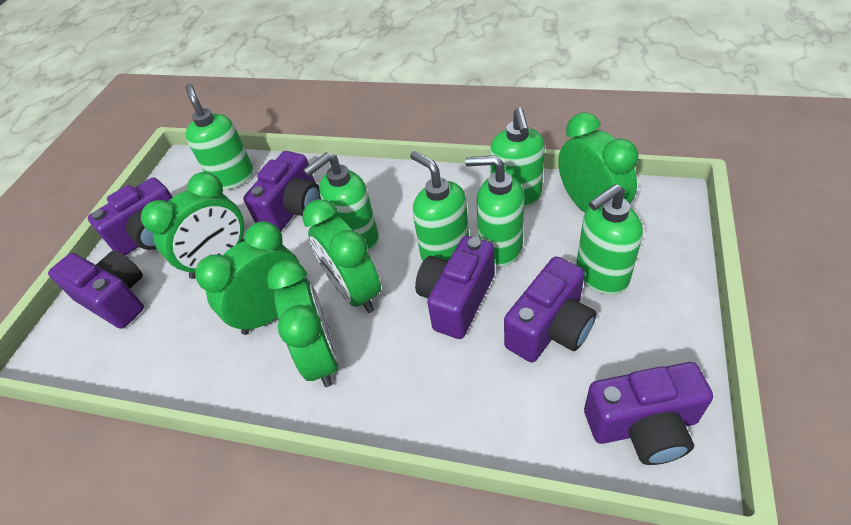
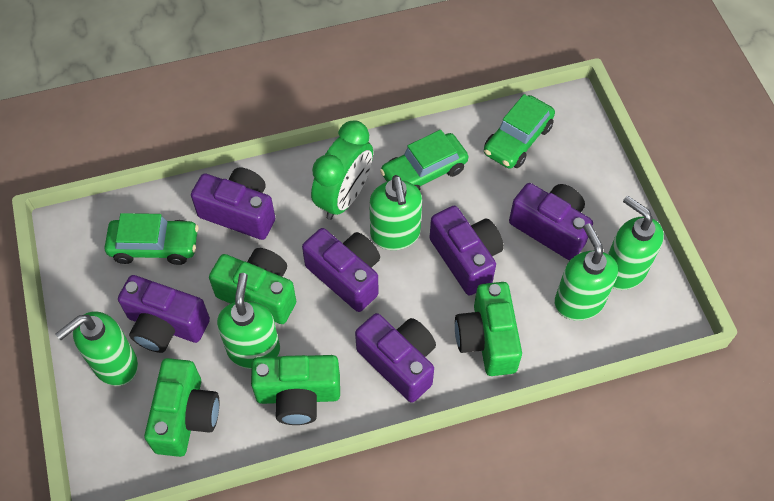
green camera: 0 -> 4
green car: 0 -> 3
green clock: 5 -> 1
green soap dispenser: 6 -> 5

